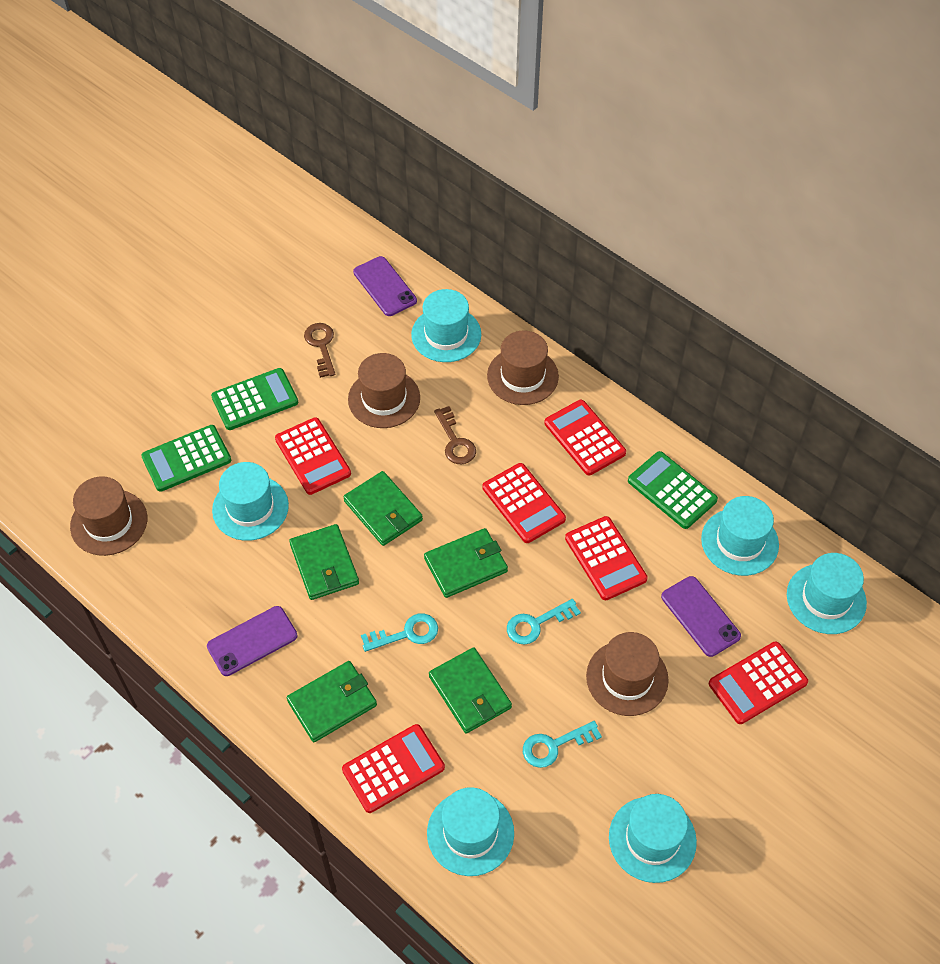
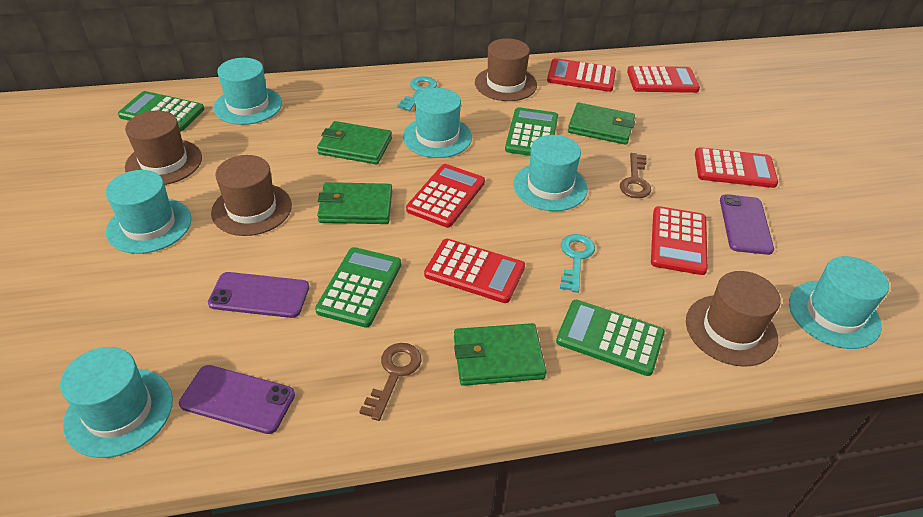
green calculator: 3 -> 4
green wallet: 5 -> 4
turquoise key: 3 -> 2

